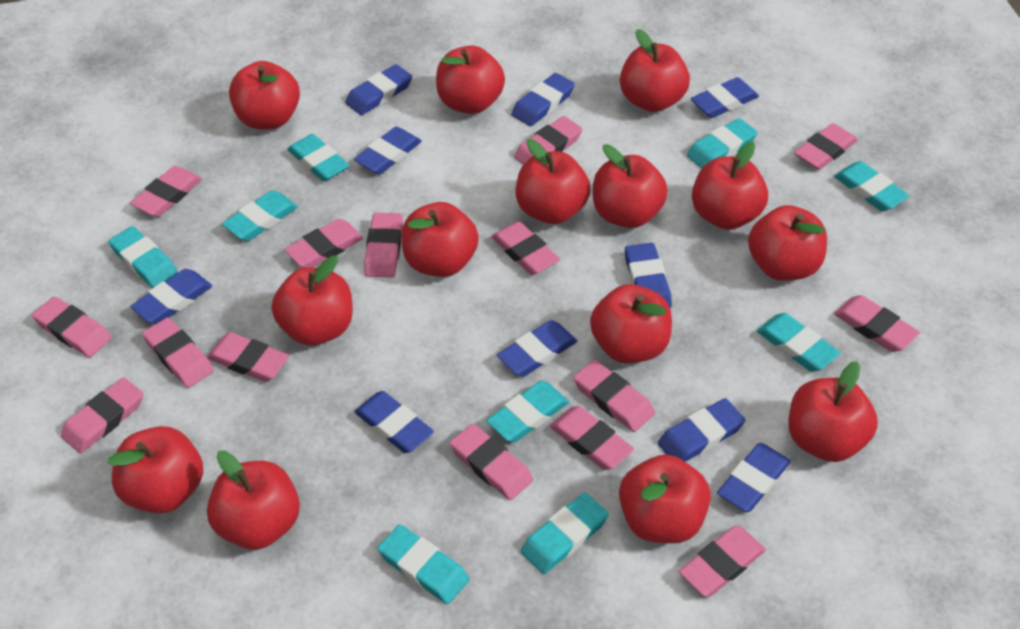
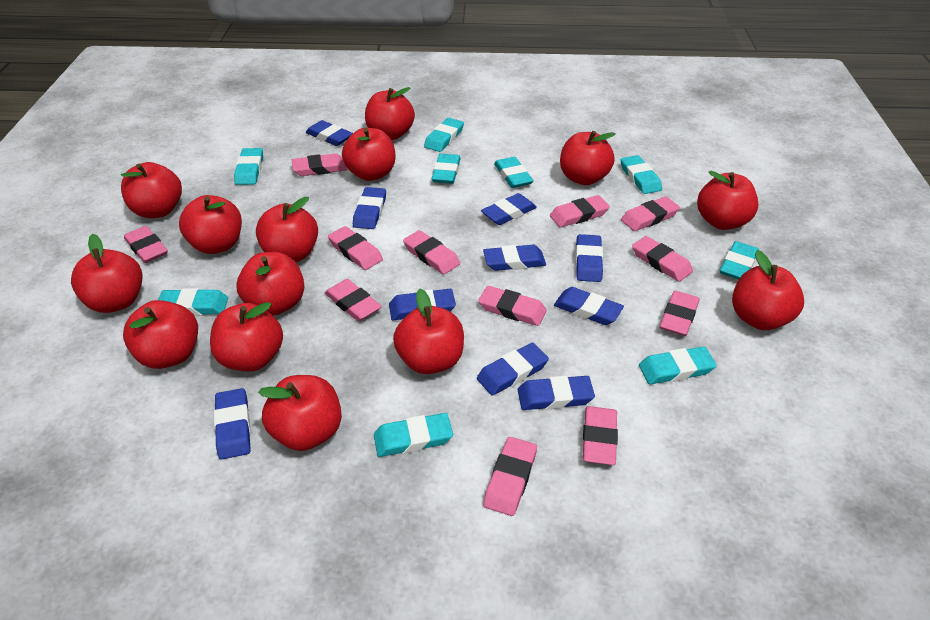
pink eraser: 15 -> 12

